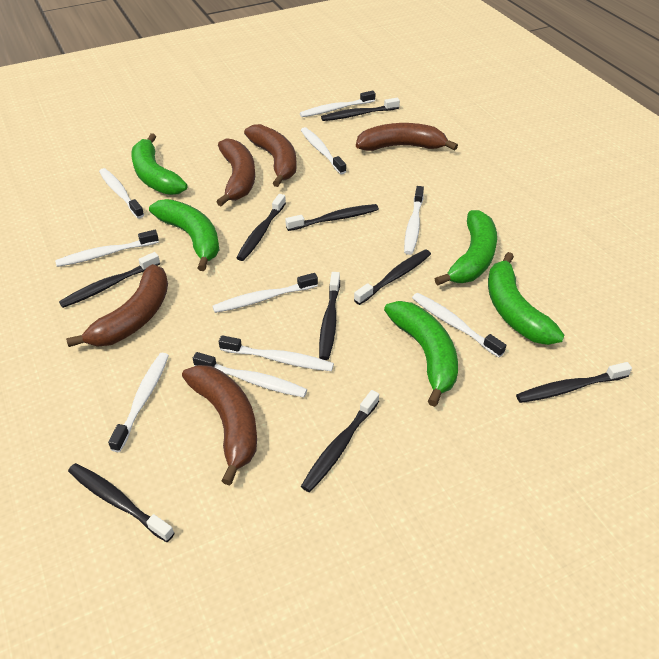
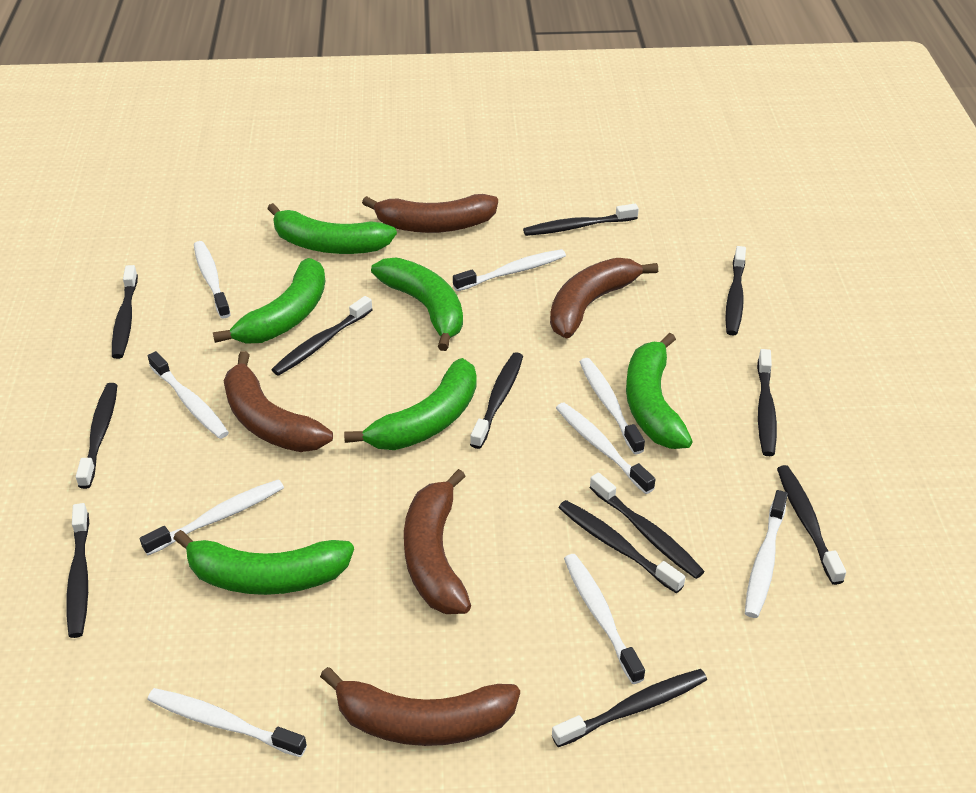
black toothbrush: 9 -> 12
green banana: 5 -> 6
white toothbrush: 10 -> 9

